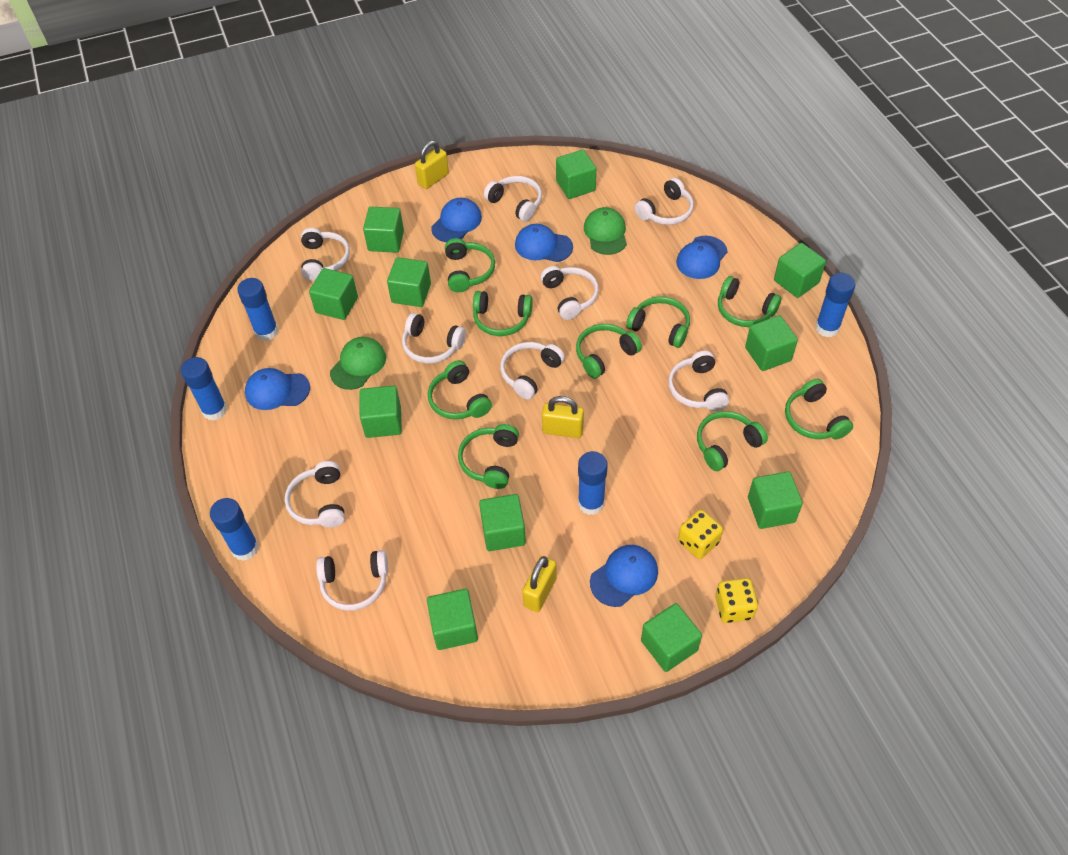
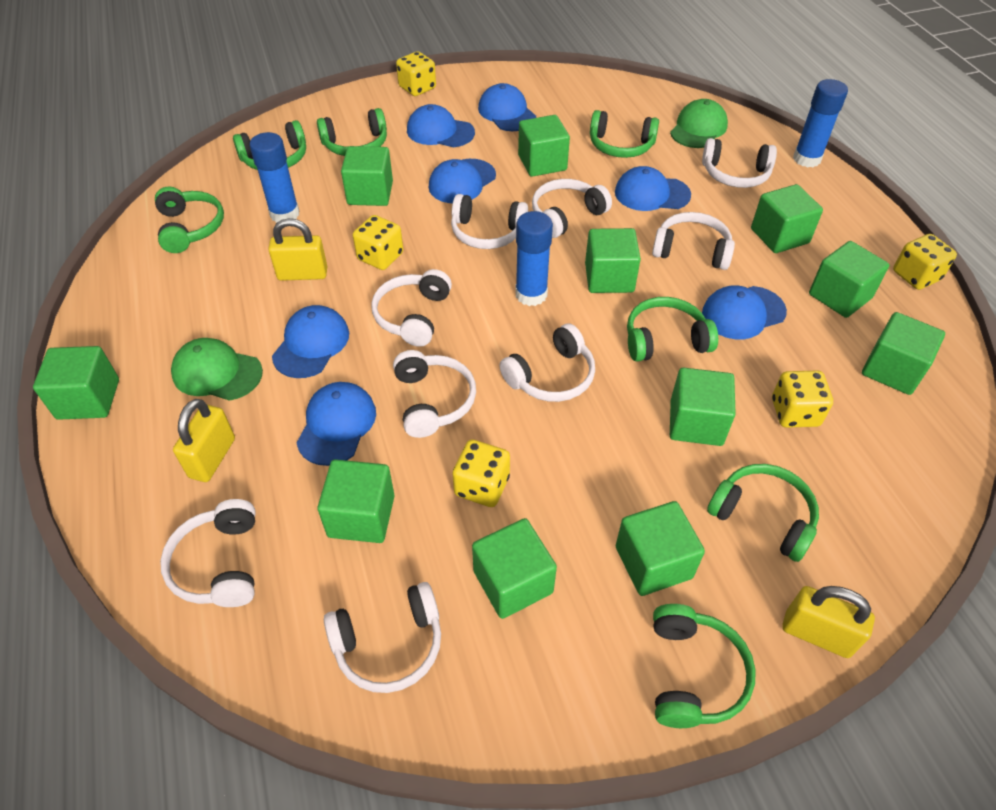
blue cap: 5 -> 7
blue glue stick: 5 -> 3
green headphones: 9 -> 7
yellow dice: 2 -> 5

